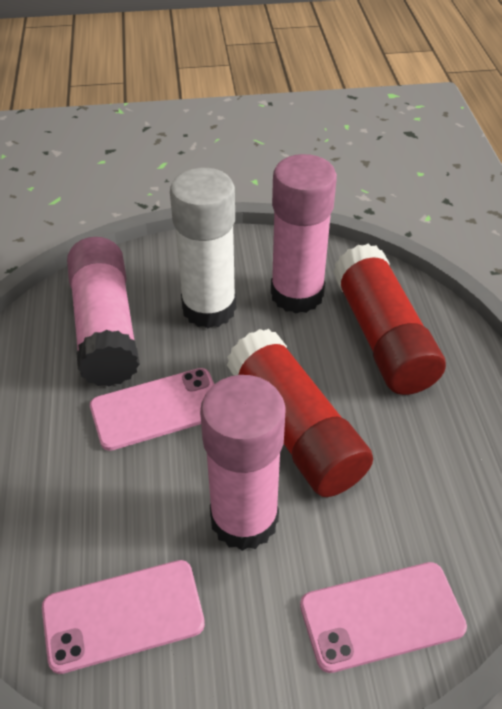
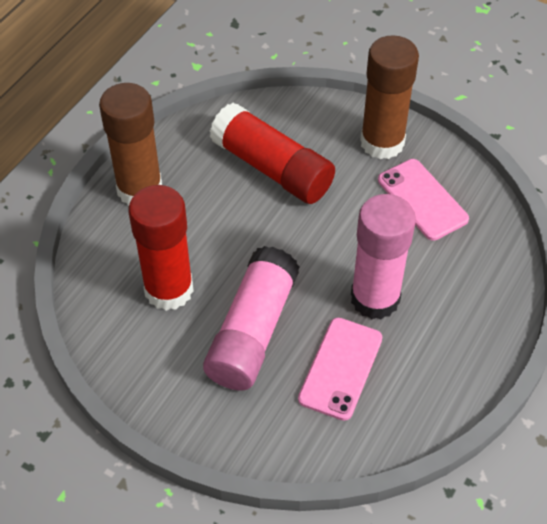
brown glue stick: 0 -> 2
pink glue stick: 3 -> 2
pink phone: 3 -> 2
white glue stick: 1 -> 0

